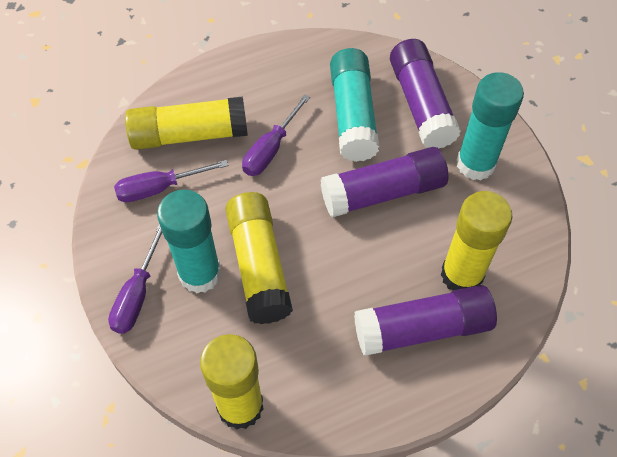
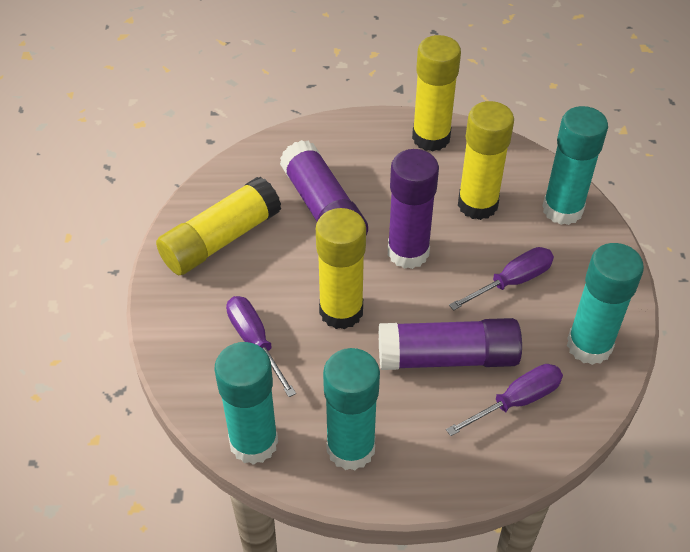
turquoise glue stick: 3 -> 4

